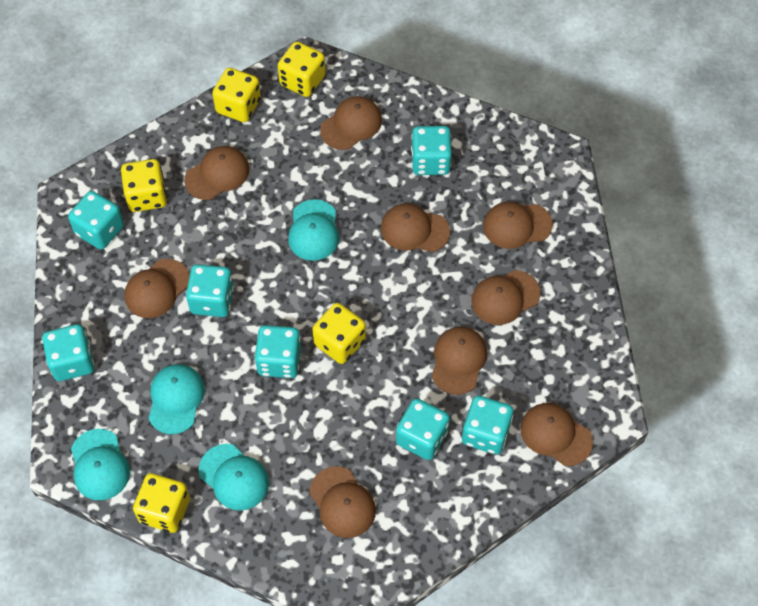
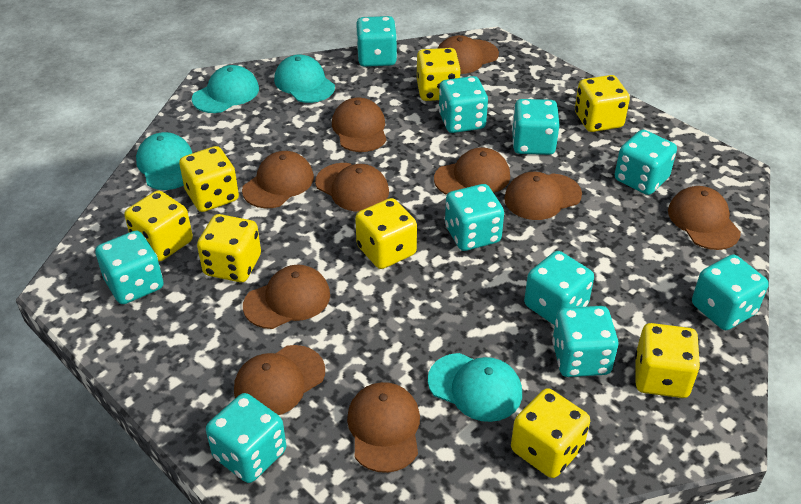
brown cap: 9 -> 10
turquoise dice: 7 -> 10
yellow dice: 5 -> 8

